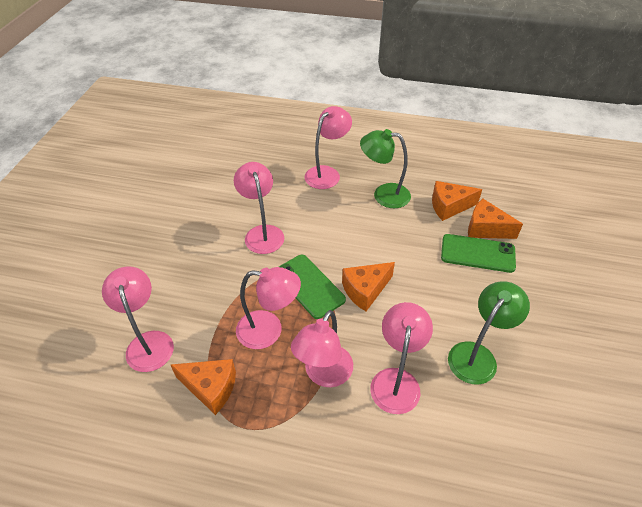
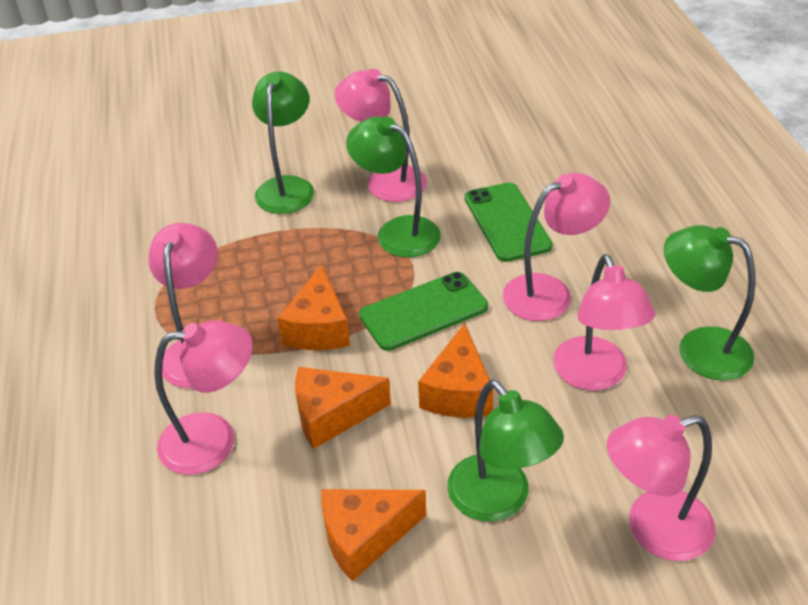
green lamp: 2 -> 4

